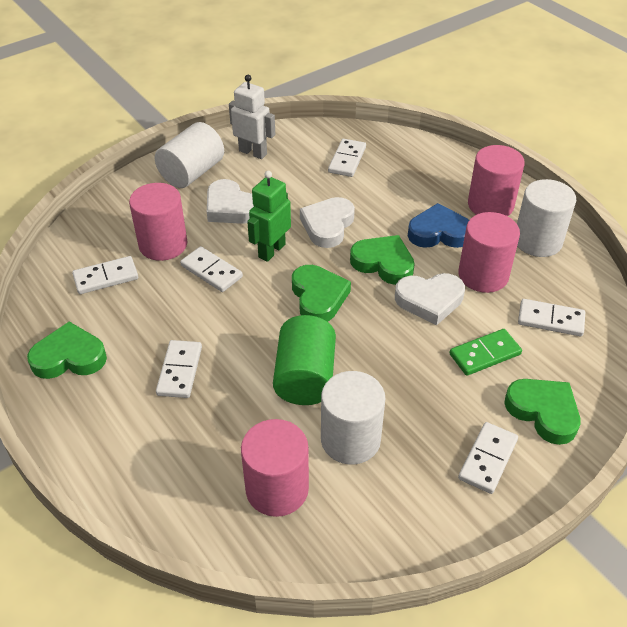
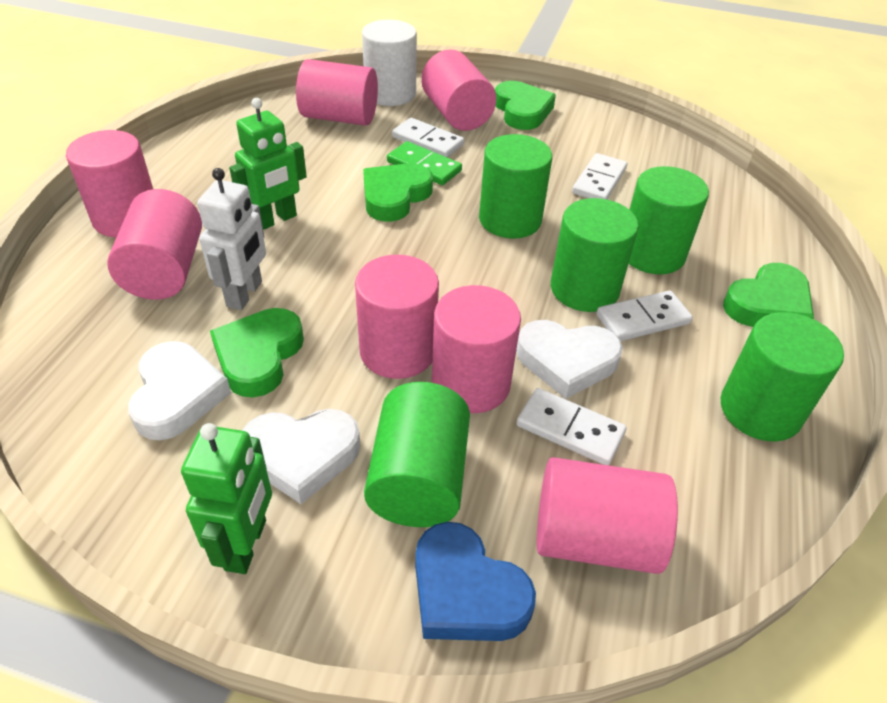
green cylinder: 1 -> 5
green robot: 1 -> 2
pink cylinder: 4 -> 7
white cylinder: 3 -> 1
white domino: 6 -> 4

